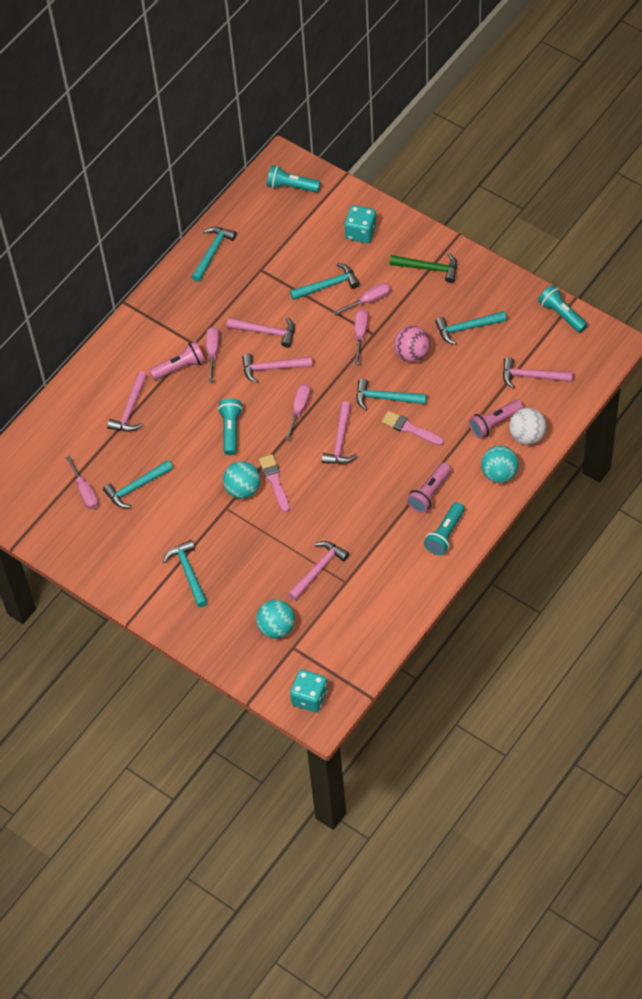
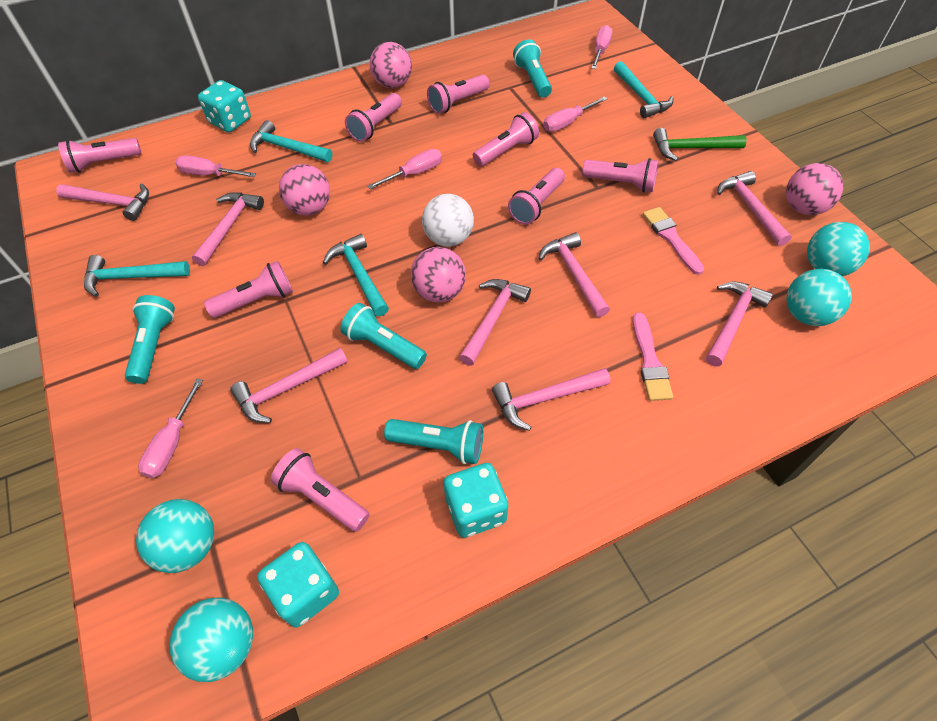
pink ball: 1 -> 4
pink flashlight: 3 -> 8
pink hammer: 6 -> 8
turquoise ball: 3 -> 4
turquoise dice: 2 -> 3
turquoise hammer: 6 -> 4

